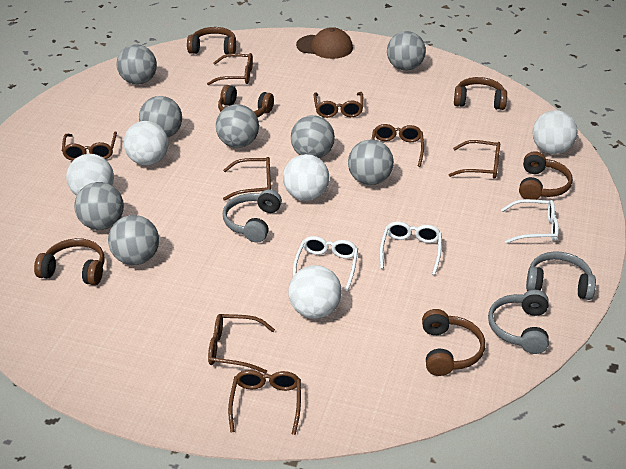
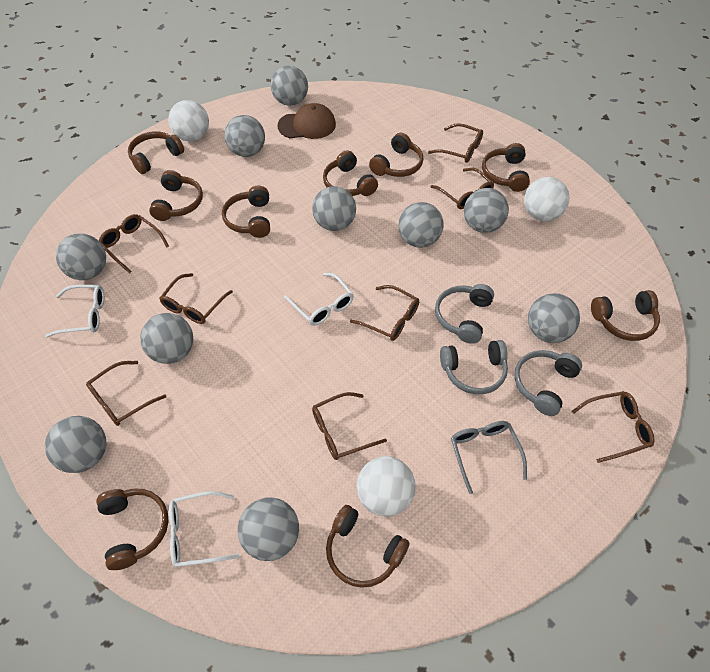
brown headphones: 6 -> 9
grey ball: 8 -> 10
grey glasses: 0 -> 1
white ball: 5 -> 3

